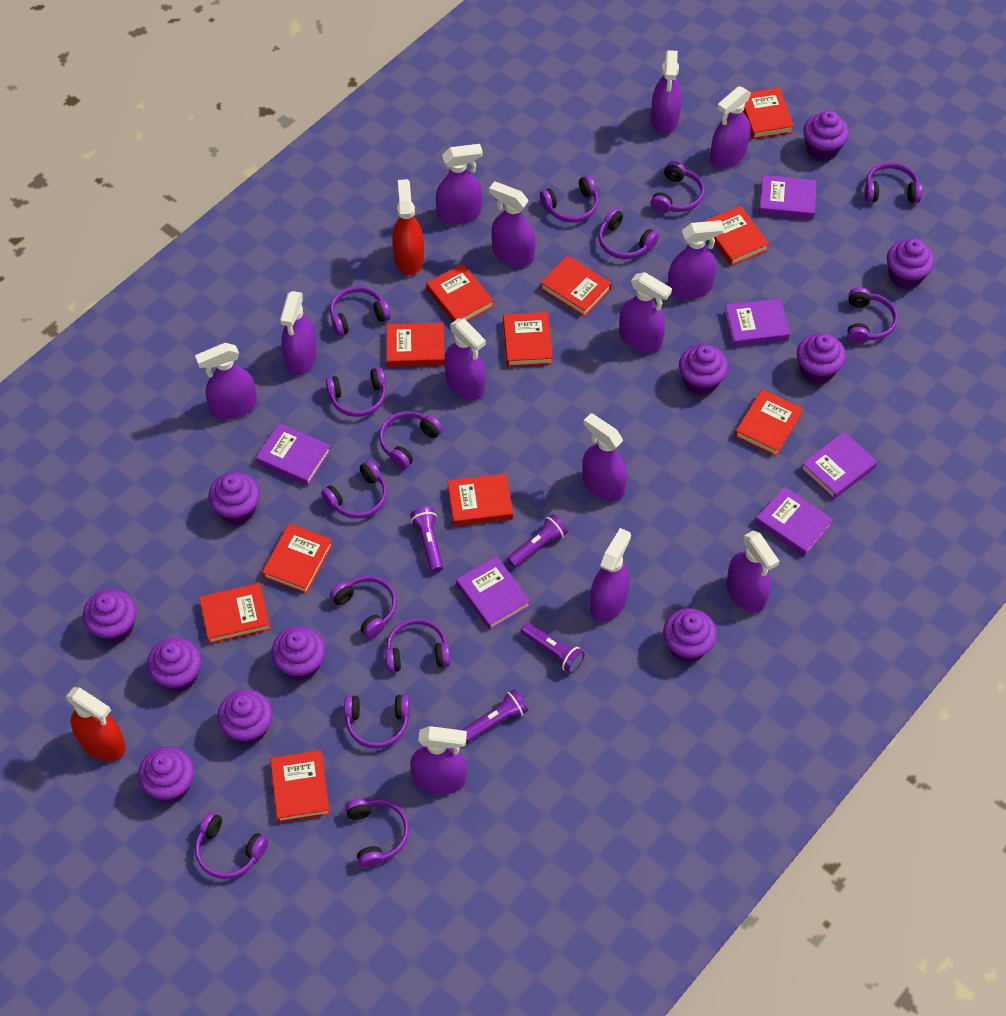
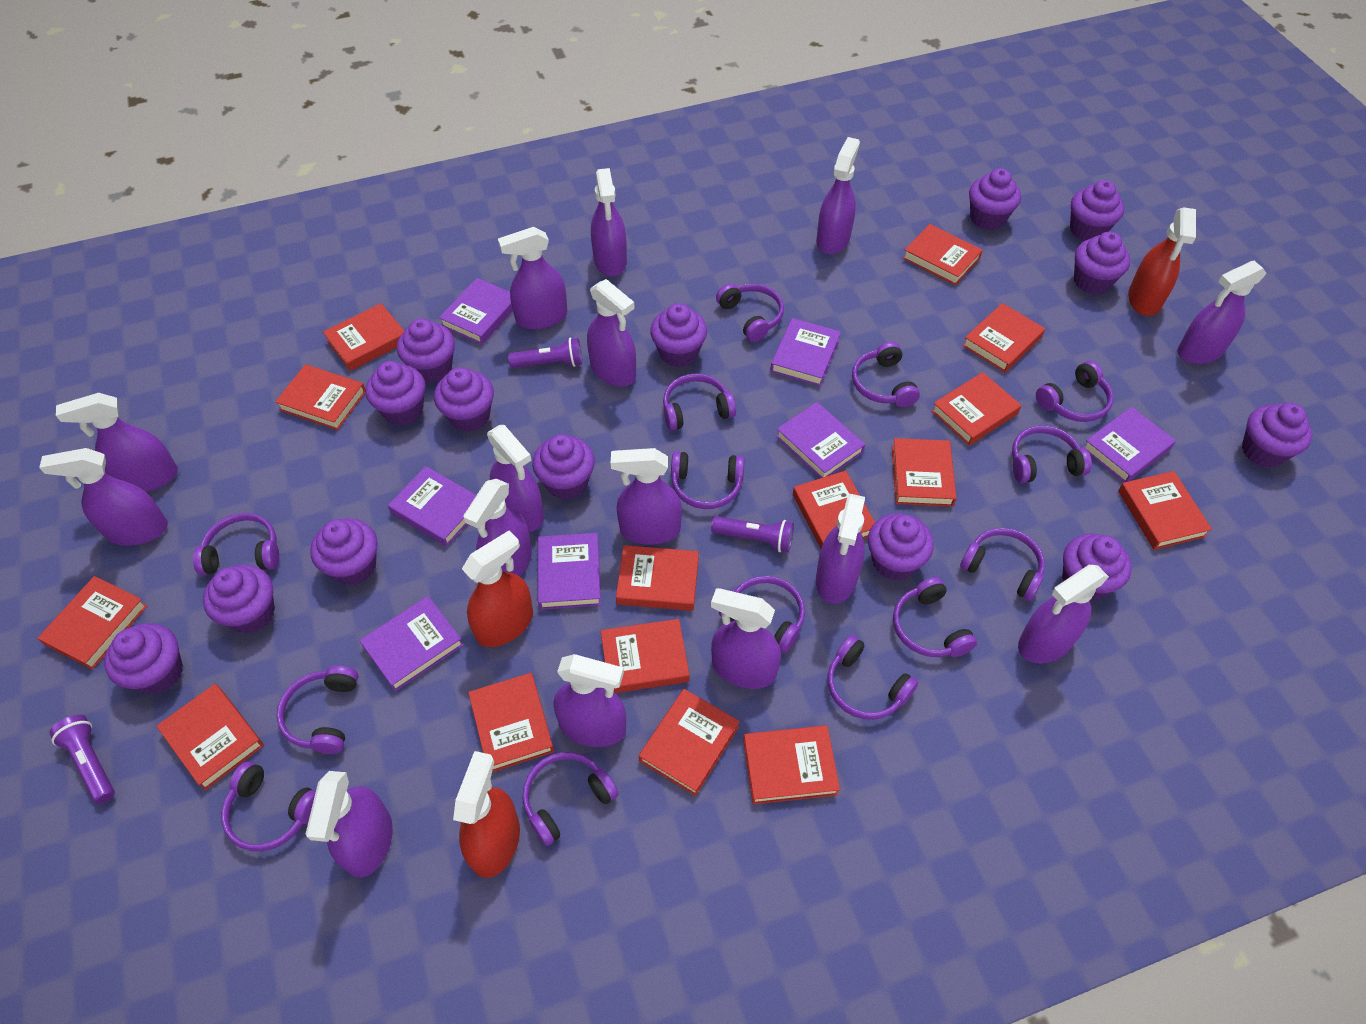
purple book: 6 -> 7
purple cupcake: 11 -> 14
purple flashlight: 4 -> 3
purple spray bottle: 13 -> 15
red book: 11 -> 15
red spray bottle: 2 -> 3

